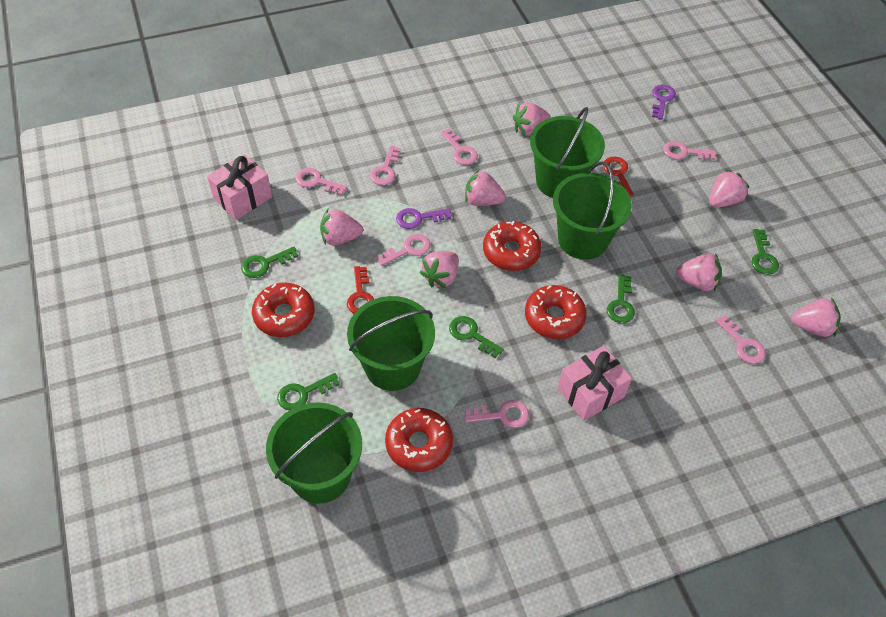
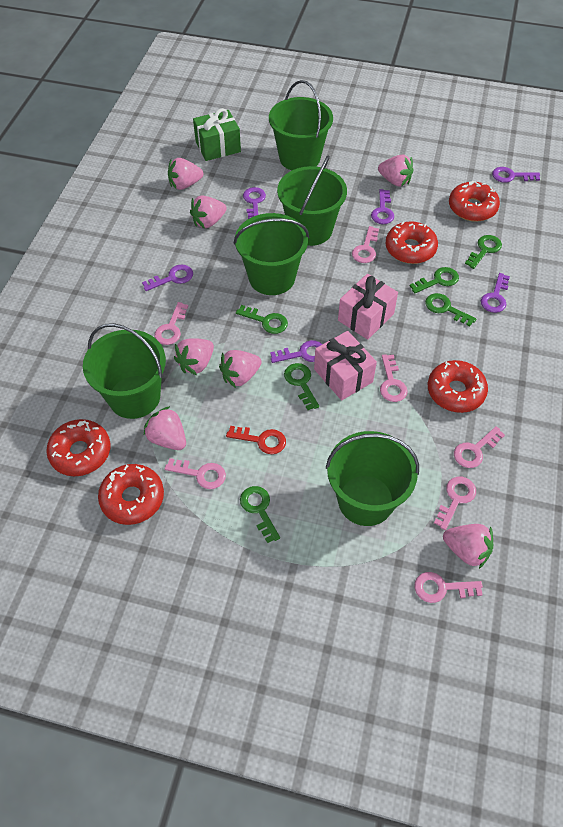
green bucket: 4 -> 5
green gift: 0 -> 1
green key: 5 -> 6
purple key: 2 -> 6
red donut: 4 -> 5
red key: 2 -> 1

